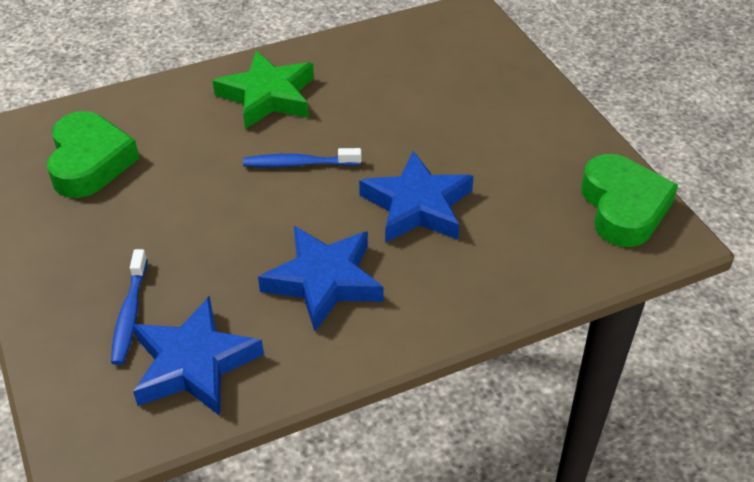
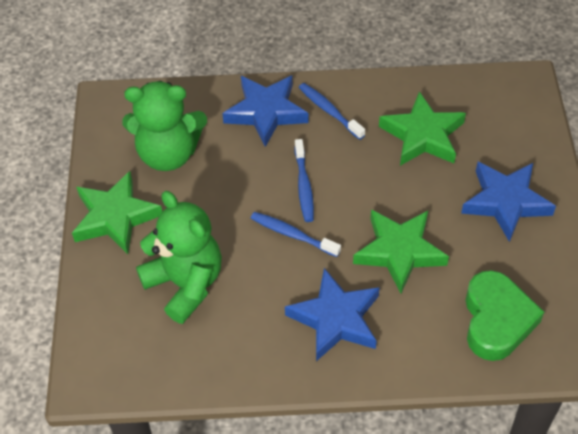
blue toothbrush: 2 -> 3
green heart: 2 -> 1
green star: 1 -> 3
green teddy bear: 0 -> 2

